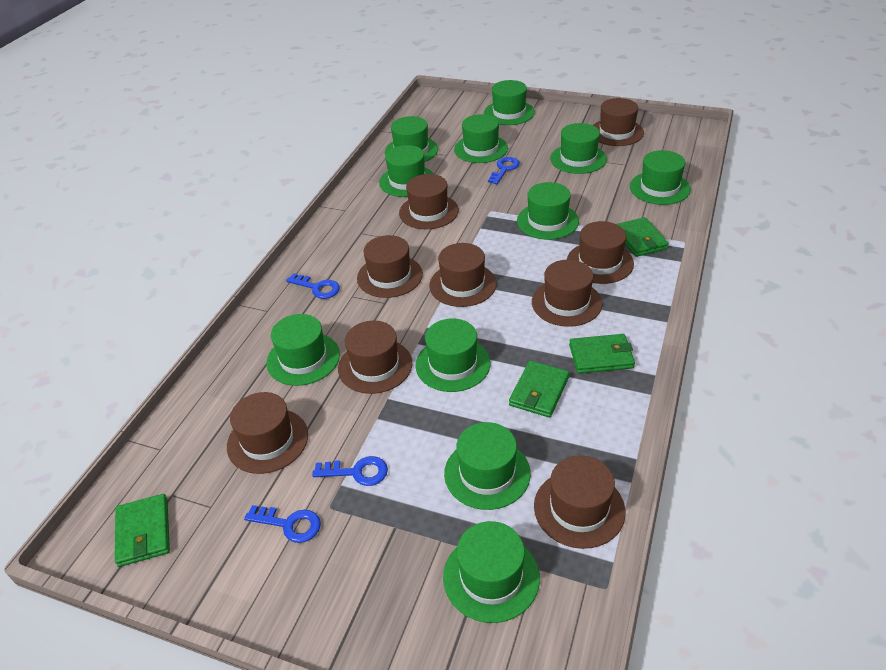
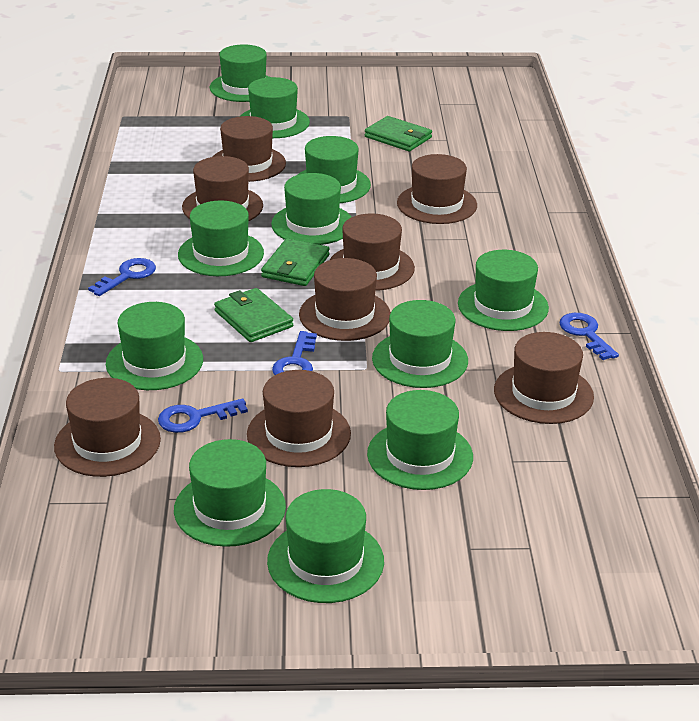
brown hat: 9 -> 8
green wallet: 4 -> 3

